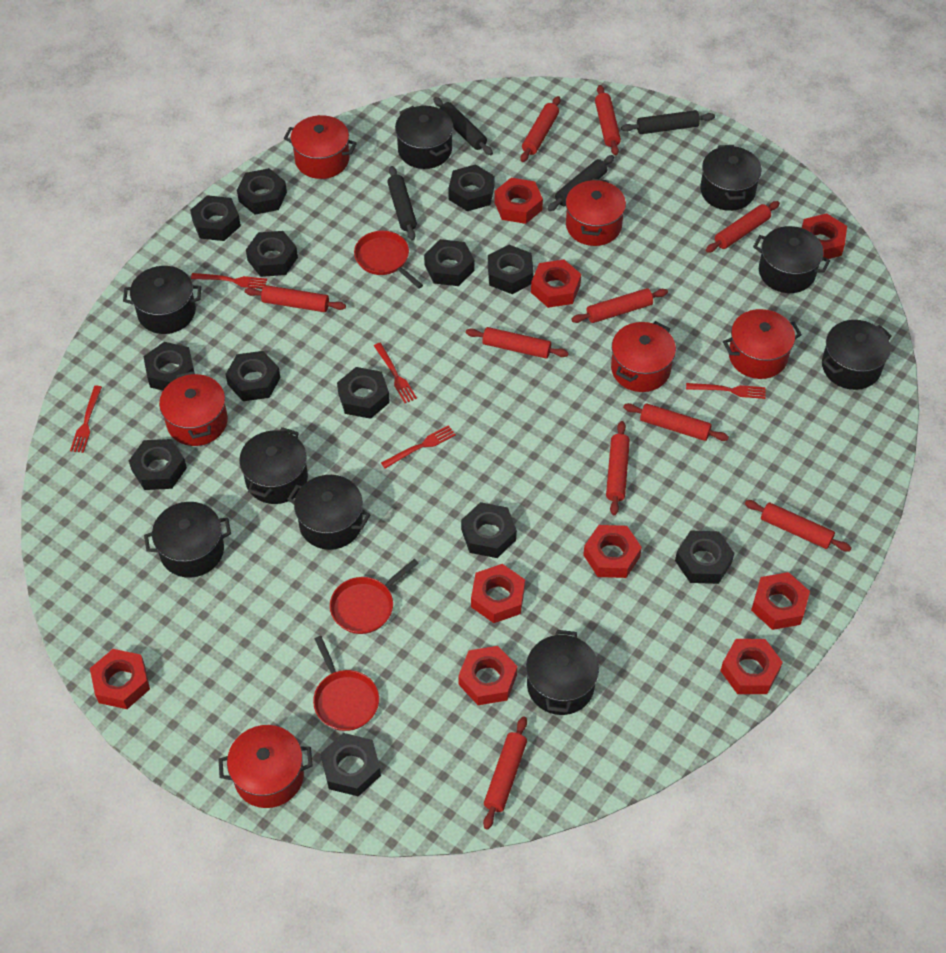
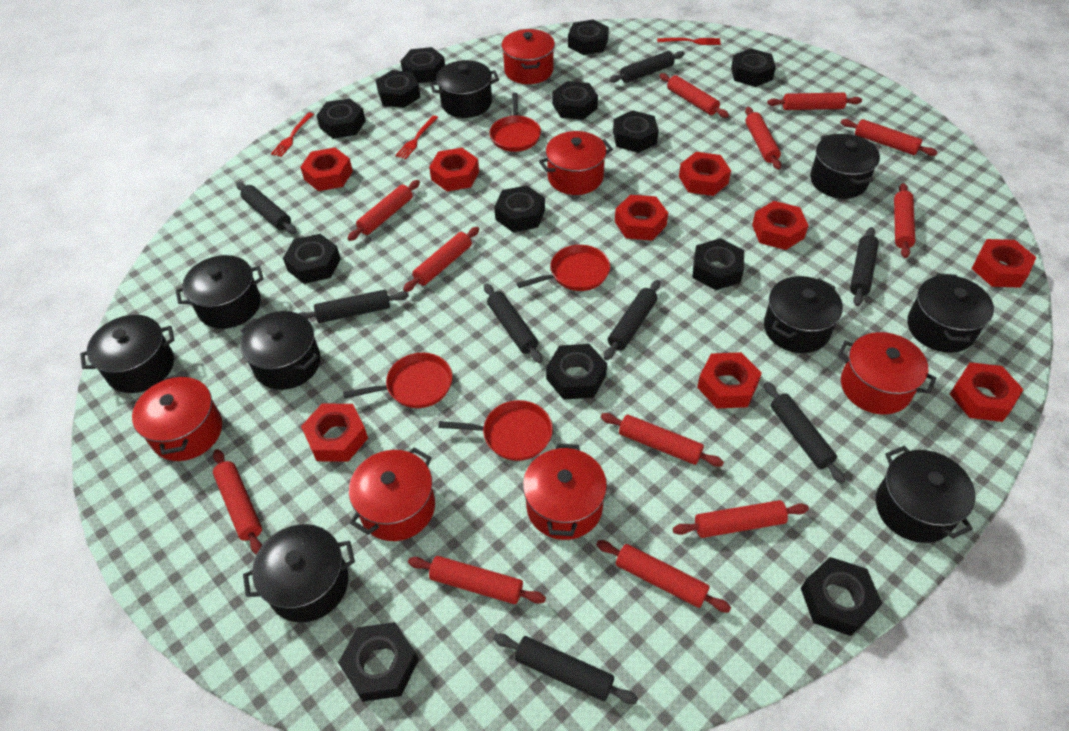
black rolling pin: 4 -> 8
red fork: 5 -> 3
red pan: 3 -> 4
red rolling pin: 10 -> 12

